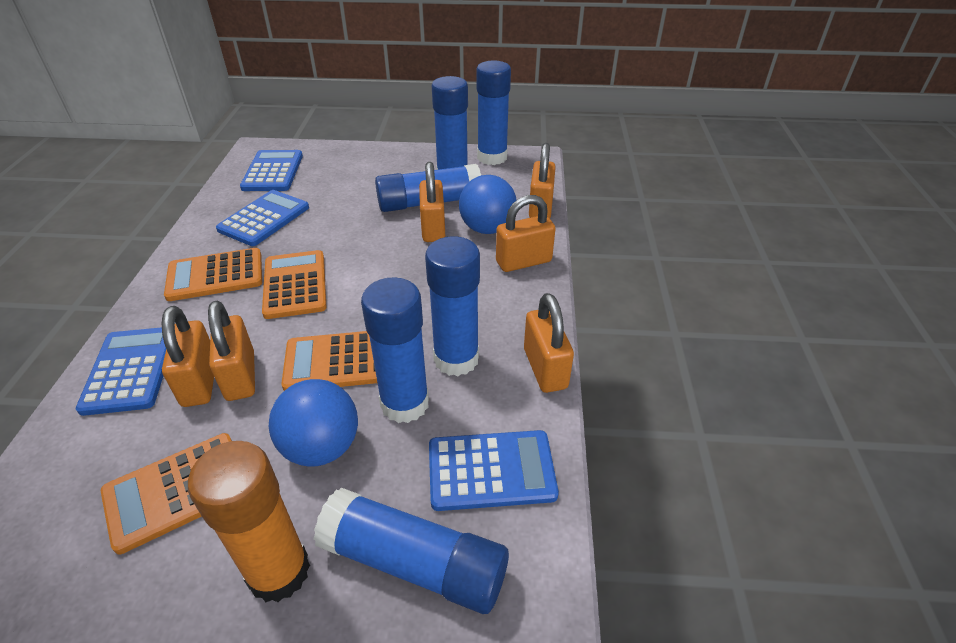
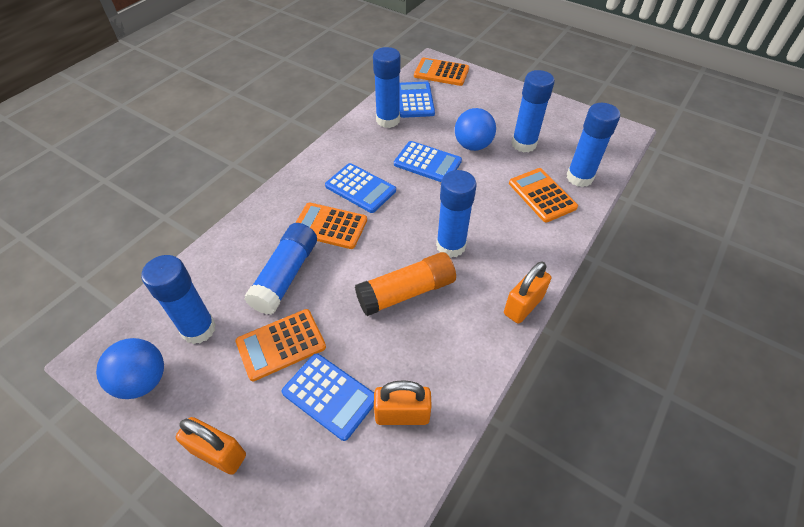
orange padlock: 6 -> 3

